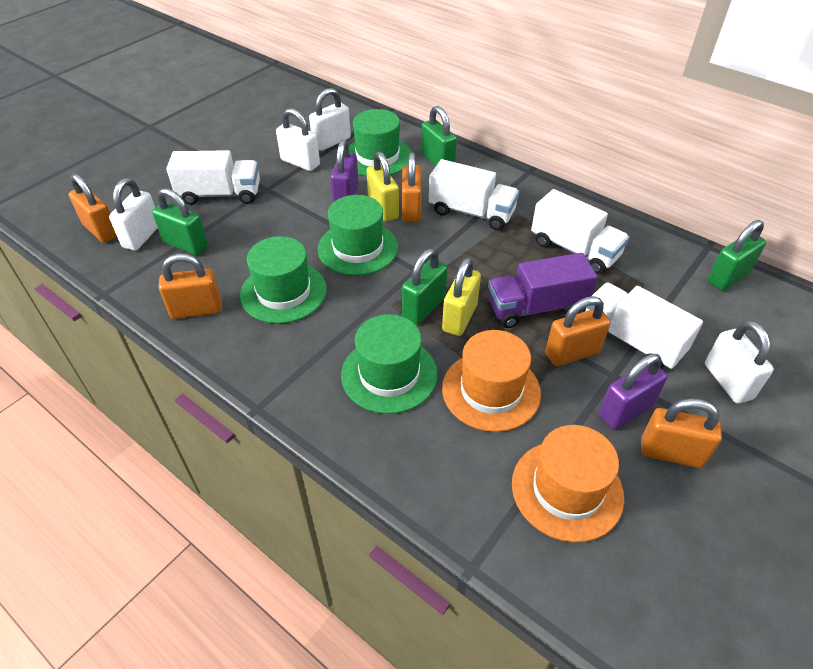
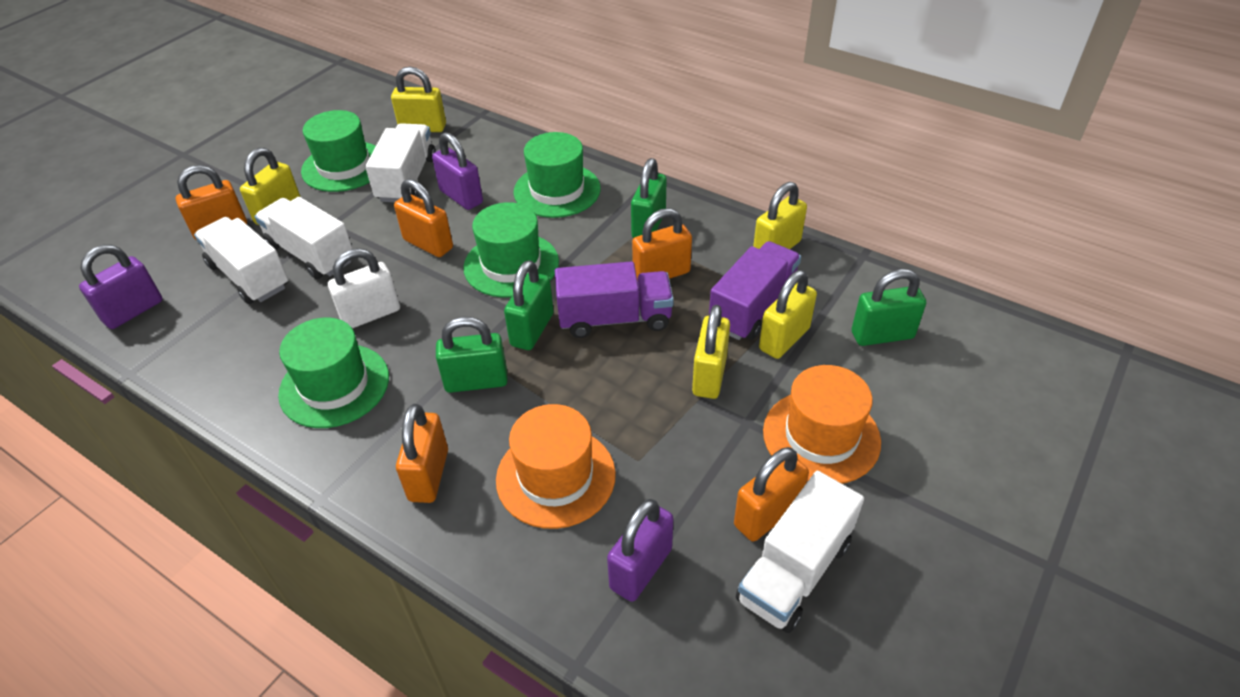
purple padlock: 2 -> 3
purple truck: 1 -> 2
white padlock: 4 -> 1
yellow padlock: 2 -> 5

